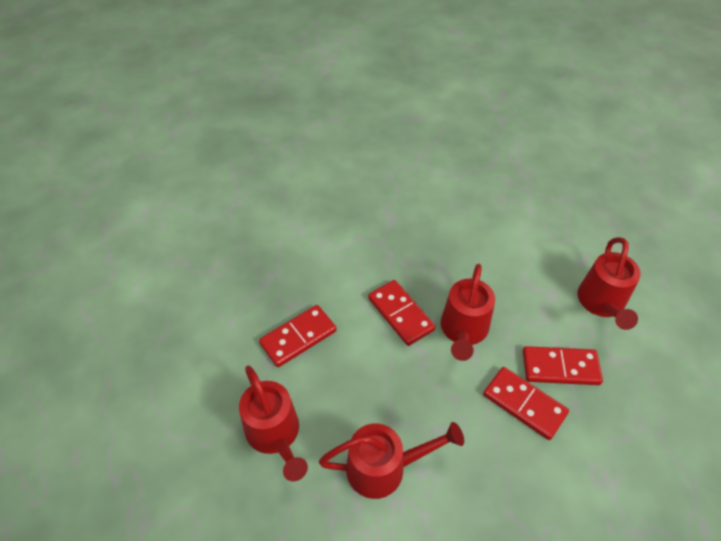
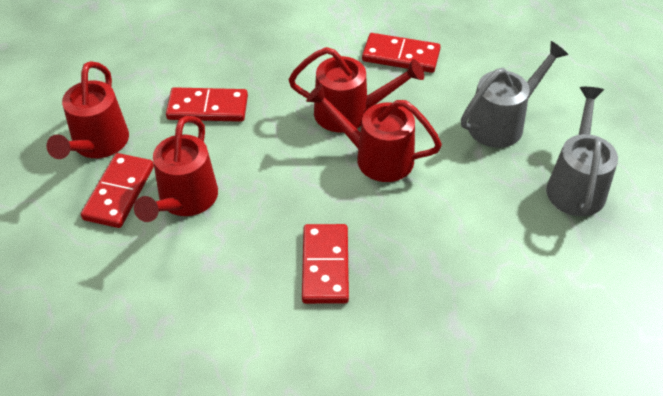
grey watering can: 0 -> 2

